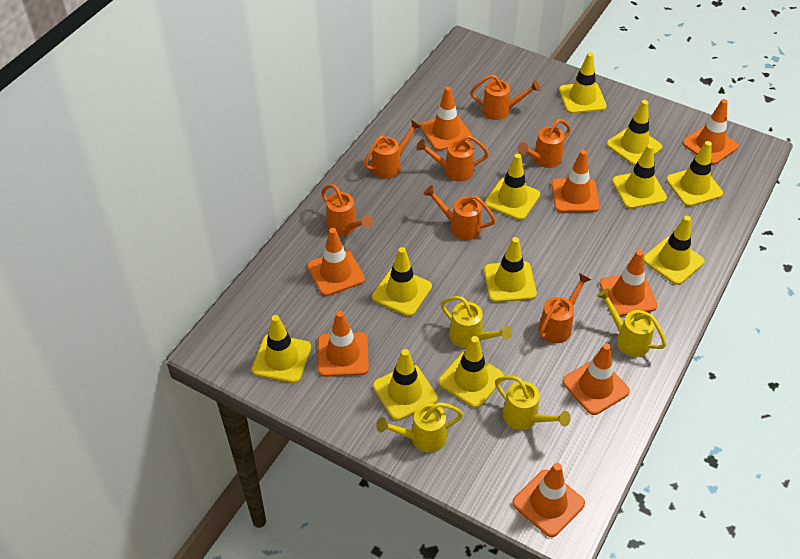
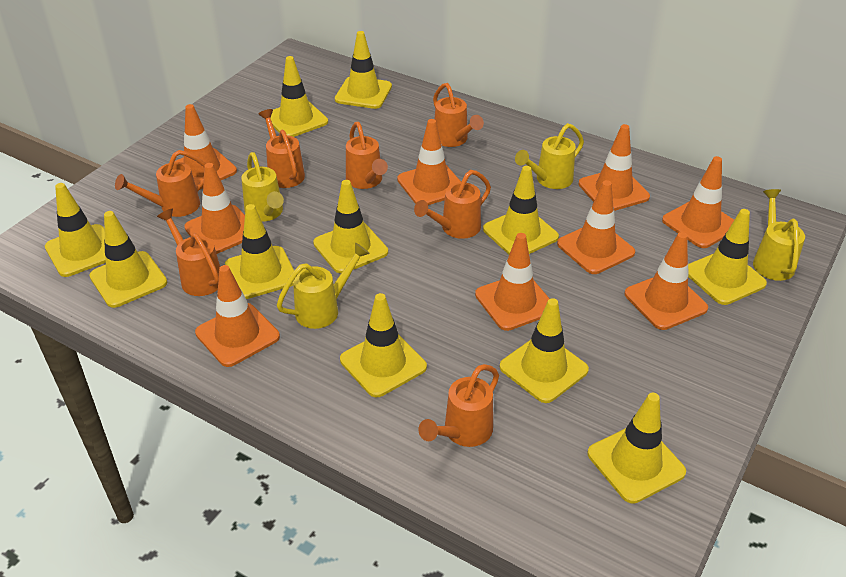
orange traffic cone: 8 -> 9

